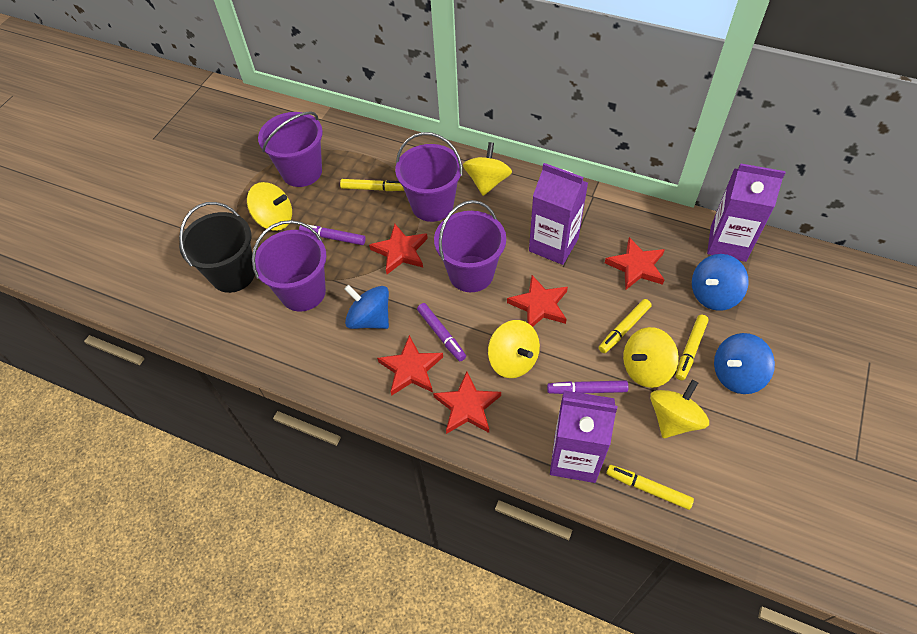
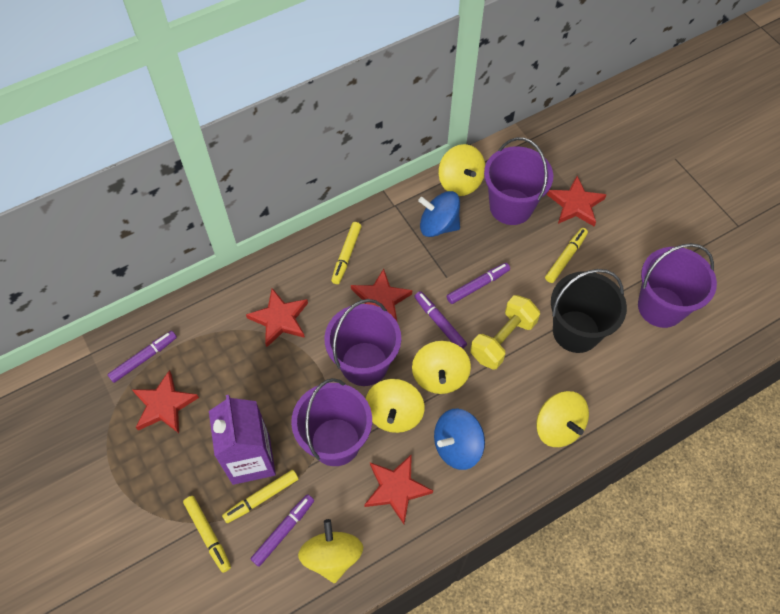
blue spinning top: 3 -> 2
purple carton: 3 -> 1
purple marker: 3 -> 4
yellow dumbbell: 0 -> 1

